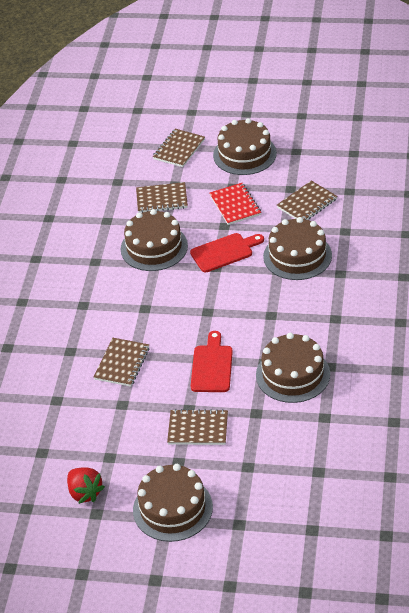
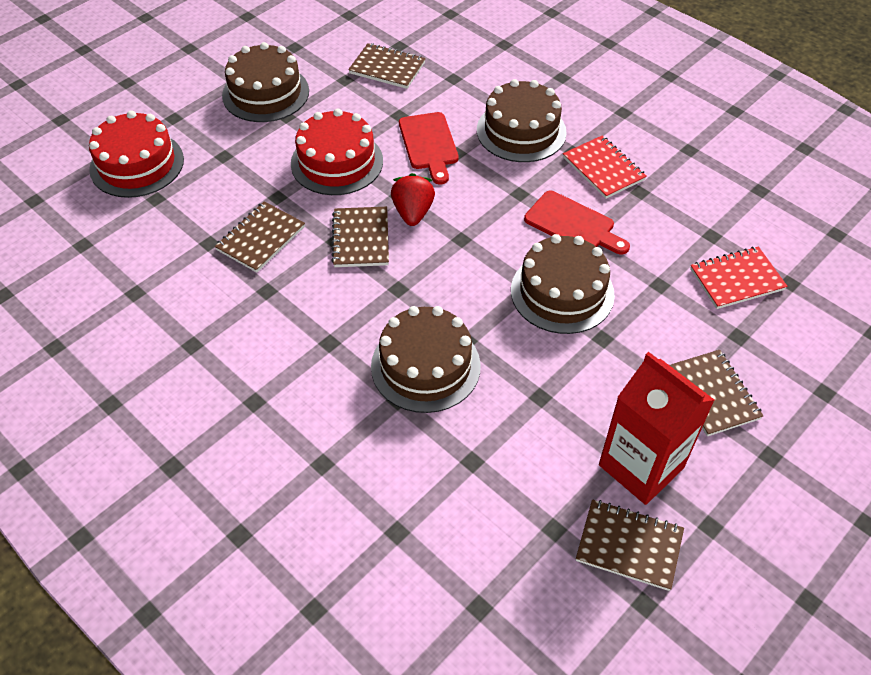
brown cake: 5 -> 4
red cake: 0 -> 2
red carton: 0 -> 1
red notebook: 1 -> 2

